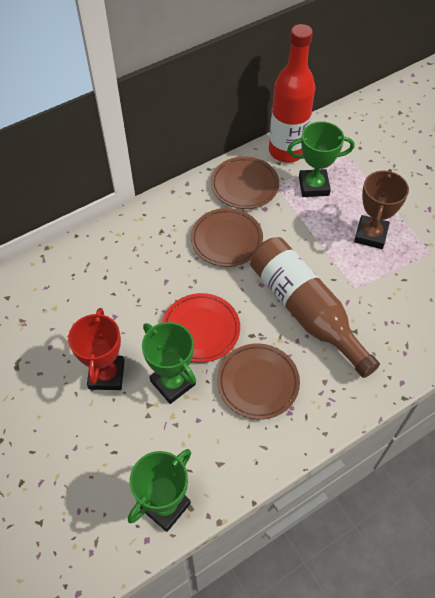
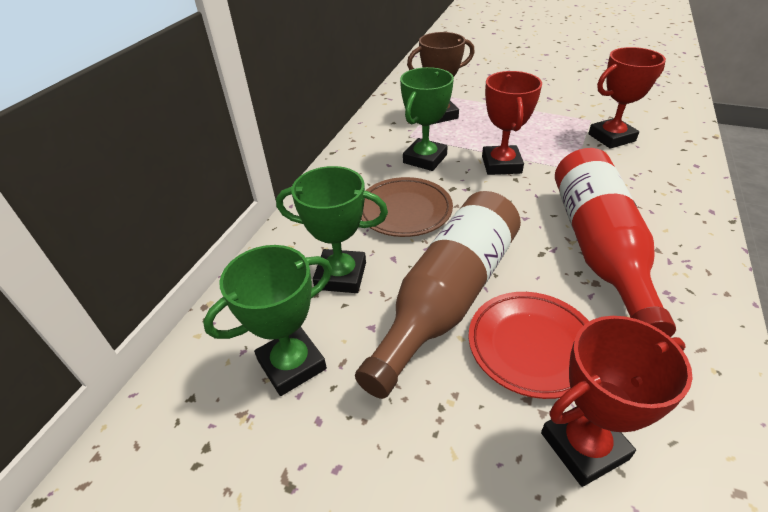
brown plate: 3 -> 1
red trophy: 1 -> 3

